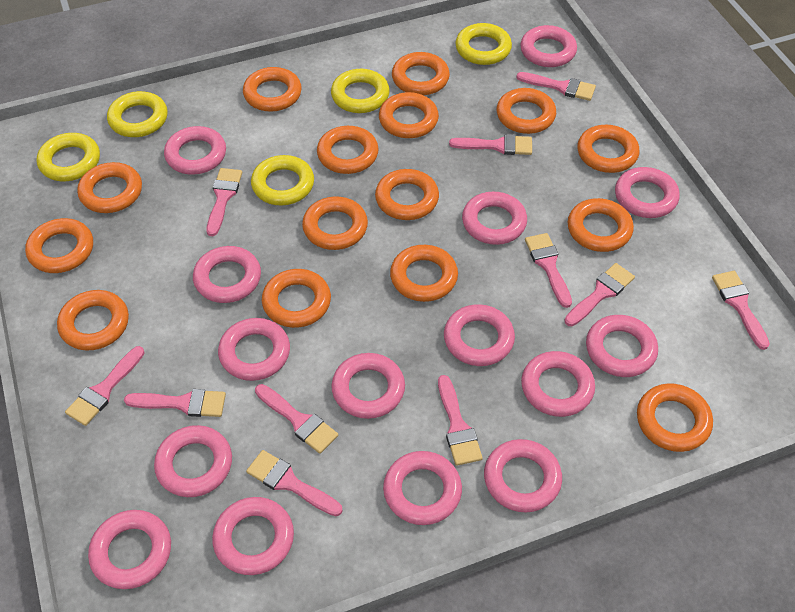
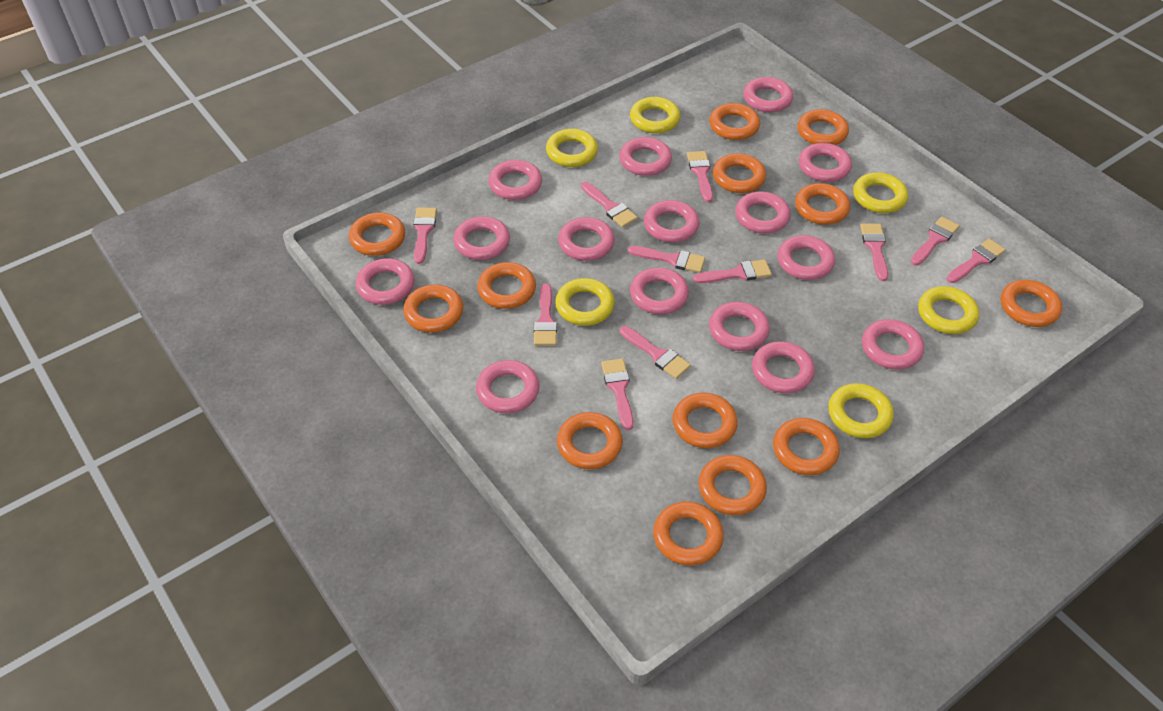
orange ring: 15 -> 13
yellow ring: 5 -> 6

